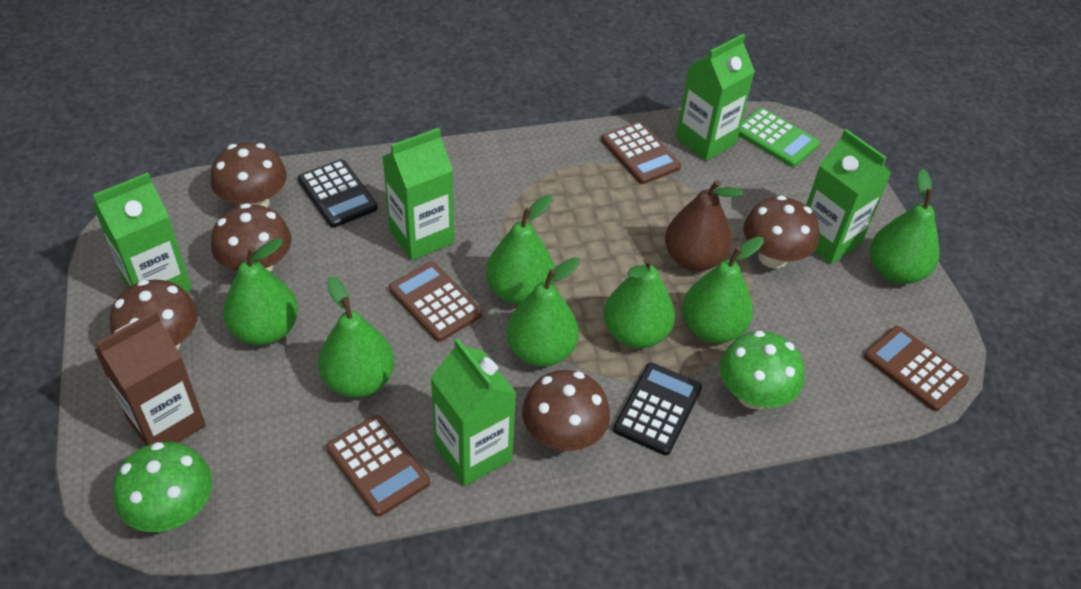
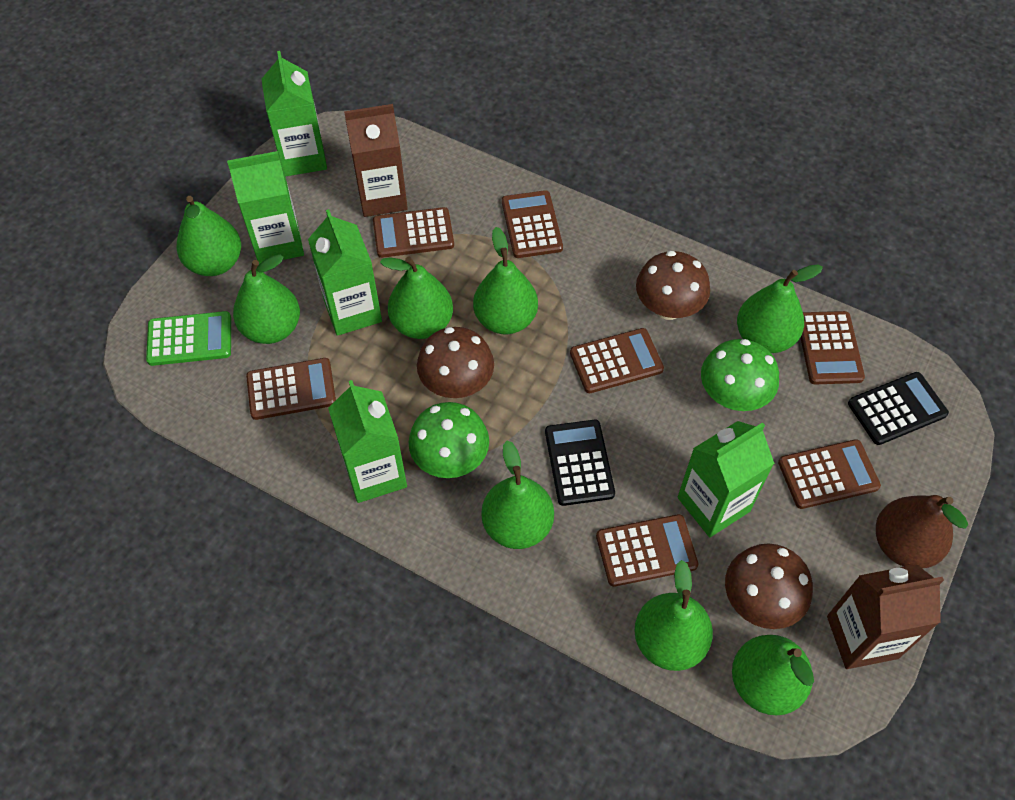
brown calculator: 4 -> 7
brown carton: 1 -> 2
brown mushroom: 5 -> 3
green pear: 7 -> 8

